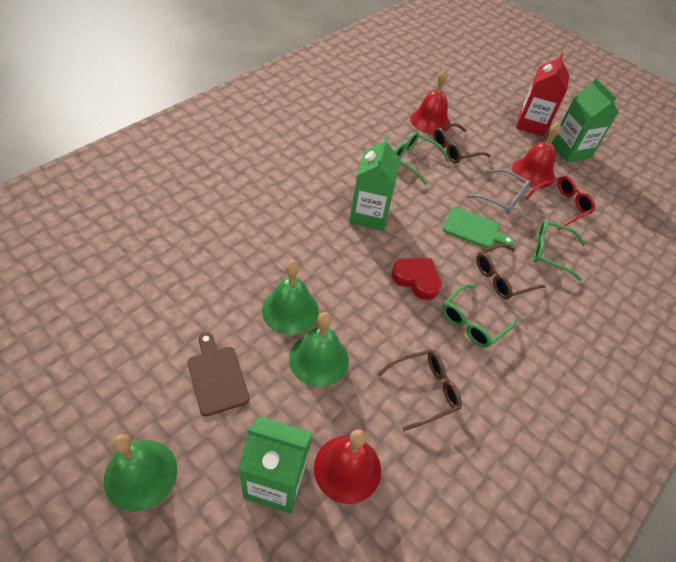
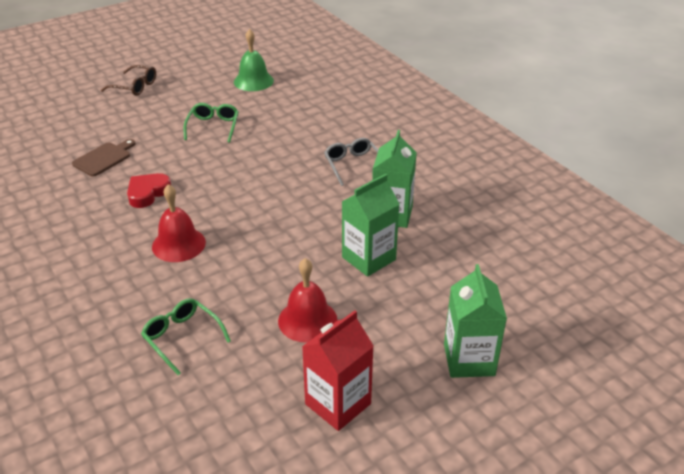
brown glasses: 3 -> 1
green bell: 3 -> 1
green cutting board: 1 -> 0
green glasses: 3 -> 2
red bell: 3 -> 2
red glasses: 1 -> 0

